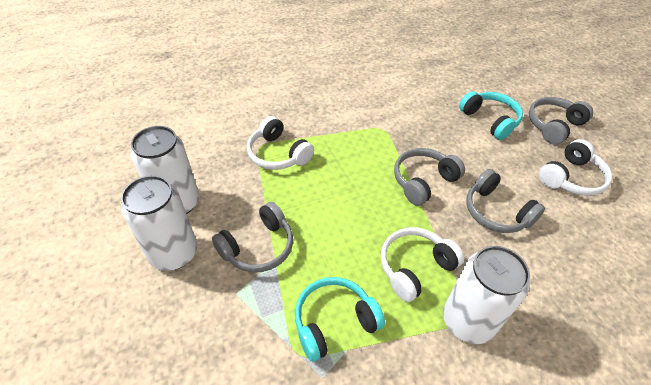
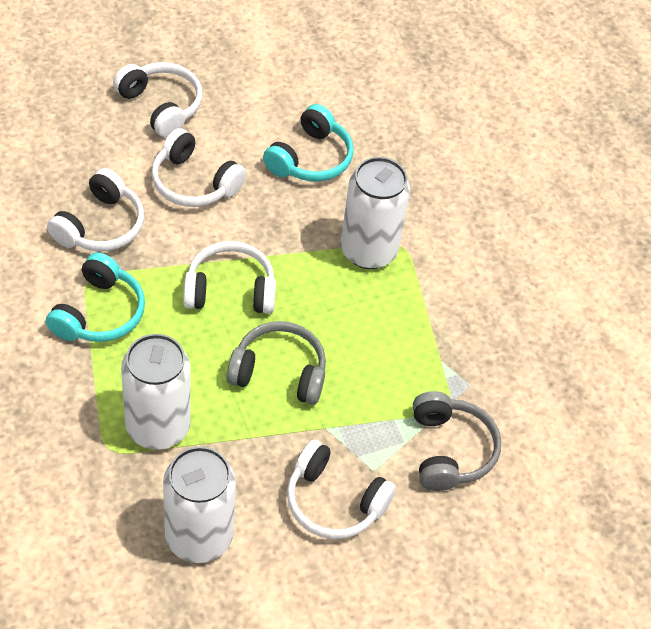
grey headphones: 4 -> 2
white headphones: 3 -> 5

